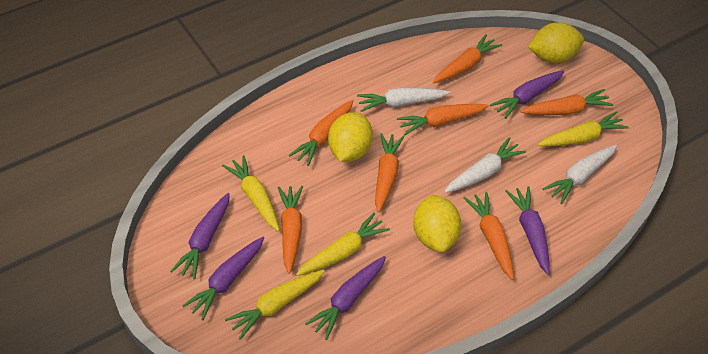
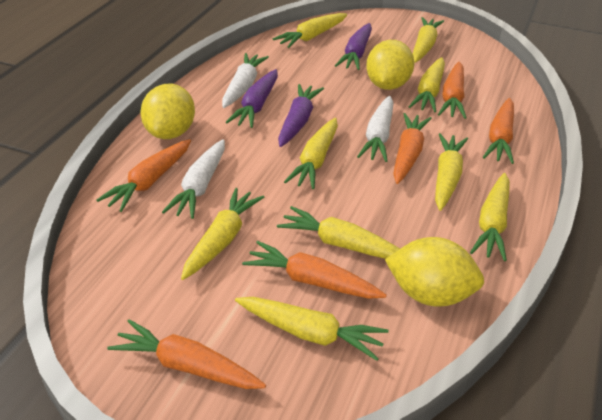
orange carrot: 7 -> 6
purple carrot: 5 -> 3
yellow carrot: 4 -> 9

